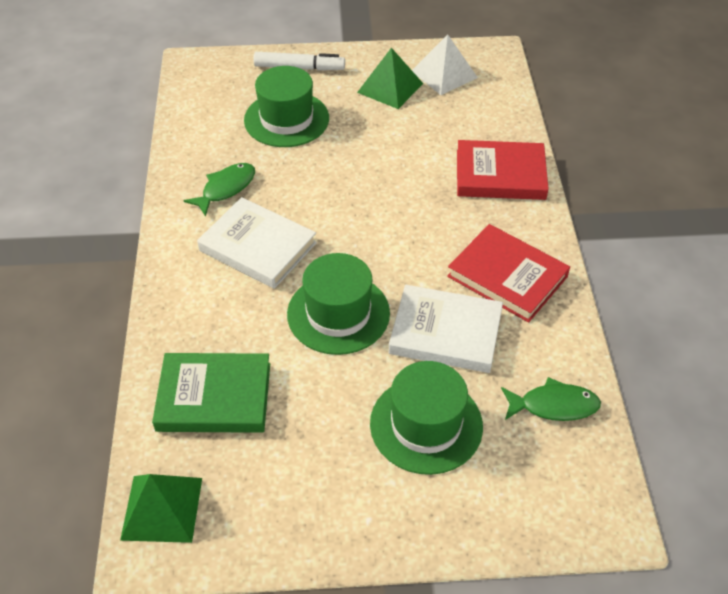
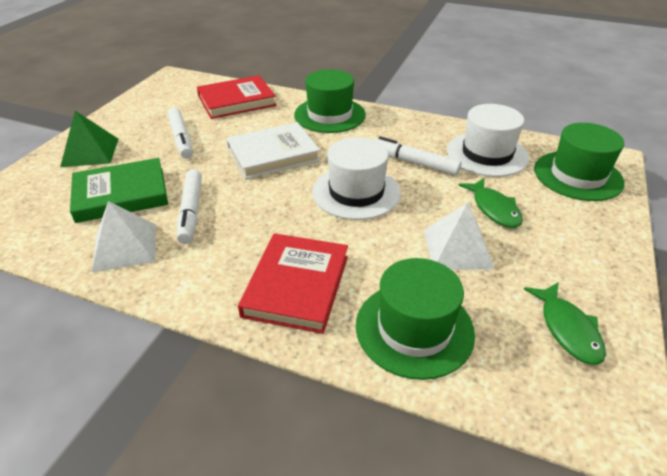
green pyramid: 2 -> 1
white book: 2 -> 1
white hat: 0 -> 2
white marker: 1 -> 3
white pyramid: 1 -> 2

